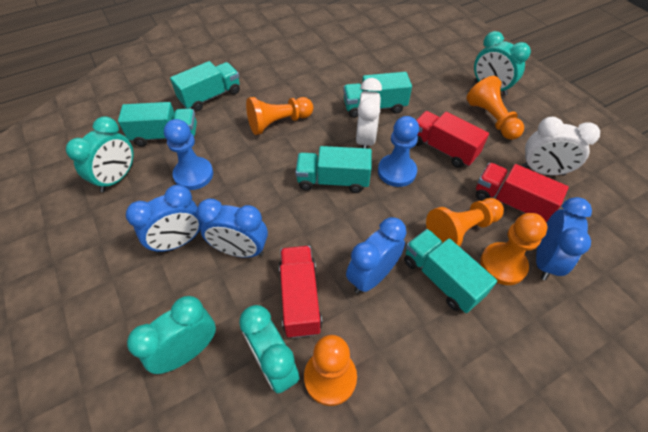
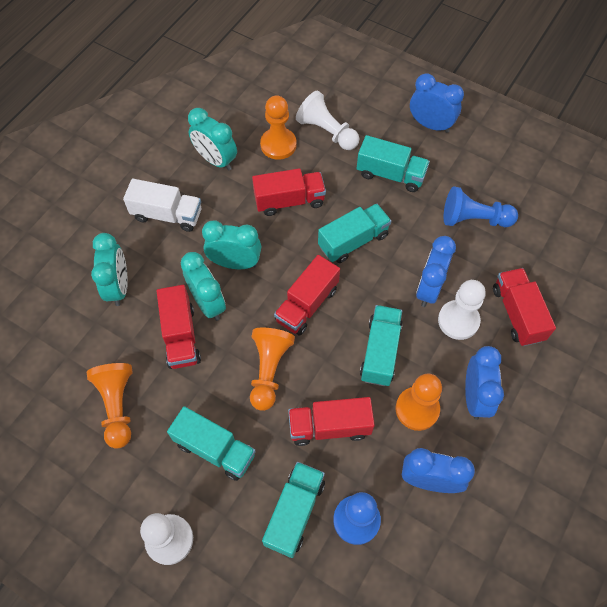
orange pawn: 5 -> 4
red truck: 3 -> 5
white clock: 2 -> 0
white pawn: 0 -> 3
white truck: 0 -> 1

